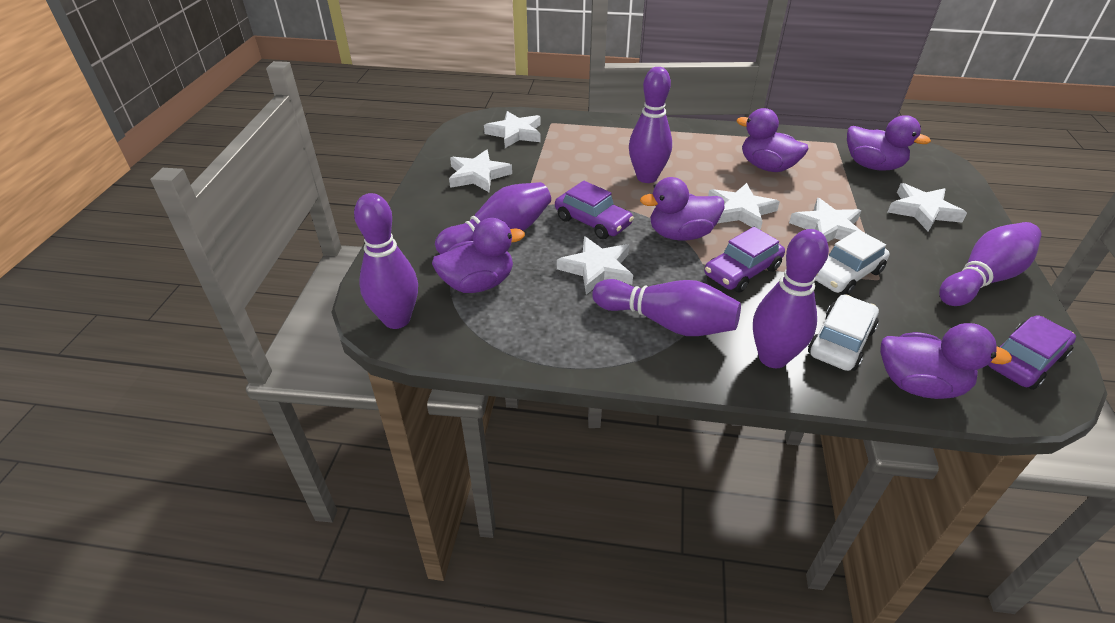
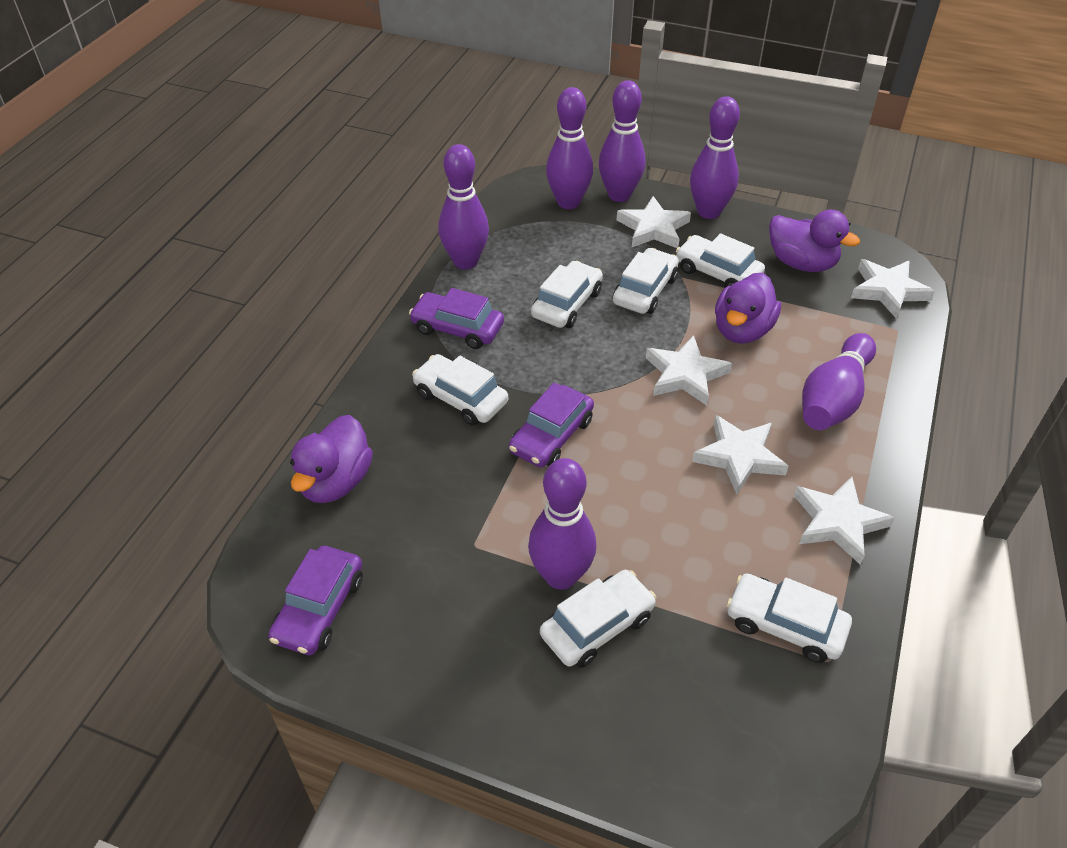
purple duck: 5 -> 3
white car: 2 -> 6
white star: 6 -> 5

